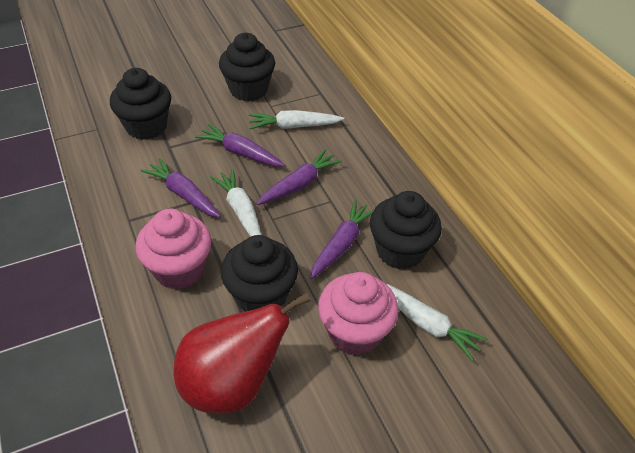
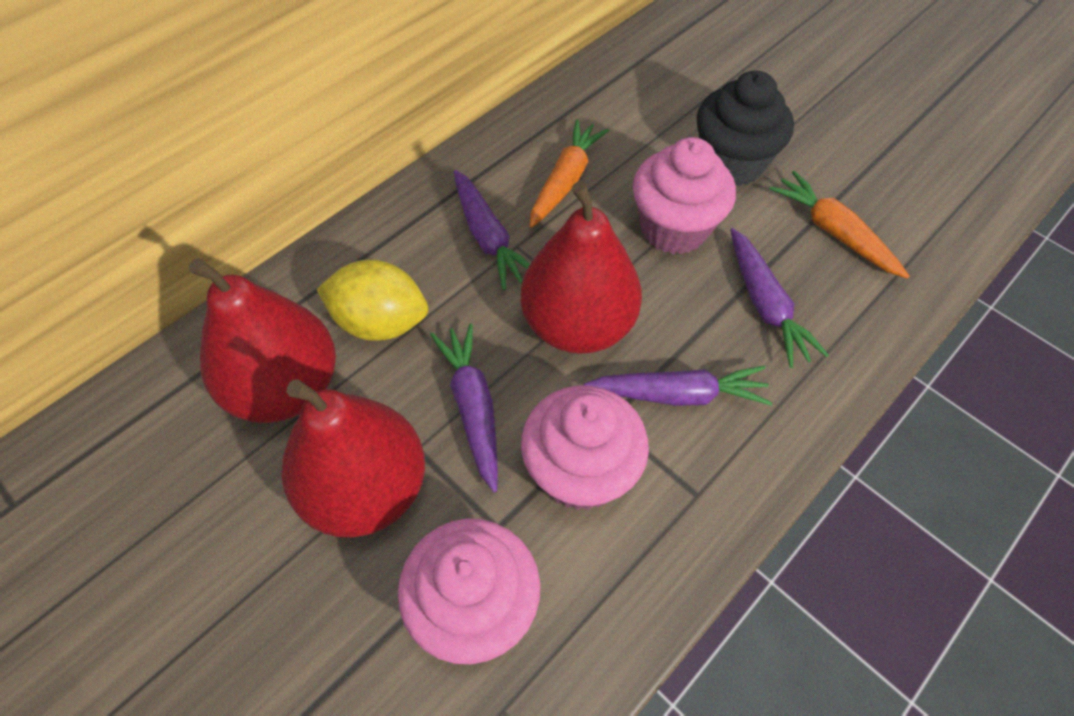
black cupcake: 4 -> 1
orange carrot: 0 -> 2
pink cupcake: 2 -> 3
red pear: 1 -> 3
white carrot: 3 -> 0
yellow lemon: 0 -> 1

